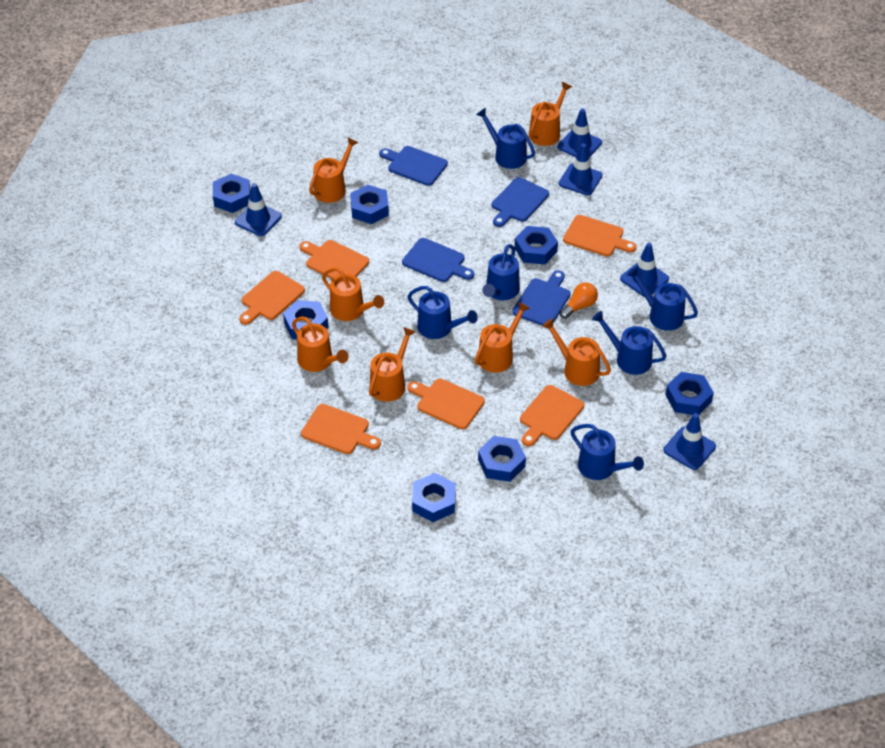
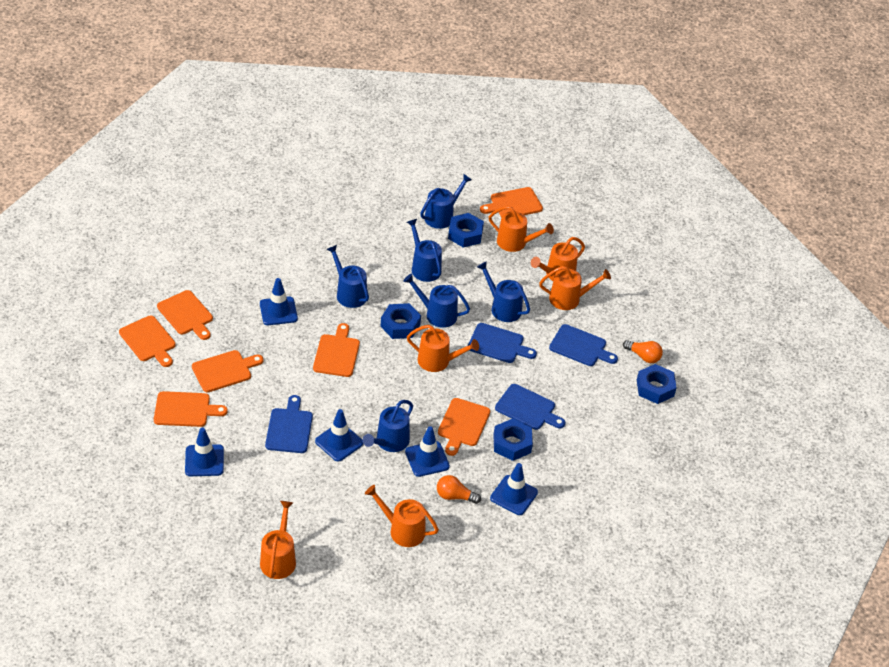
blue nut: 7 -> 4
orange cutting board: 6 -> 7
orange light bulb: 1 -> 2
orange watering can: 7 -> 6

